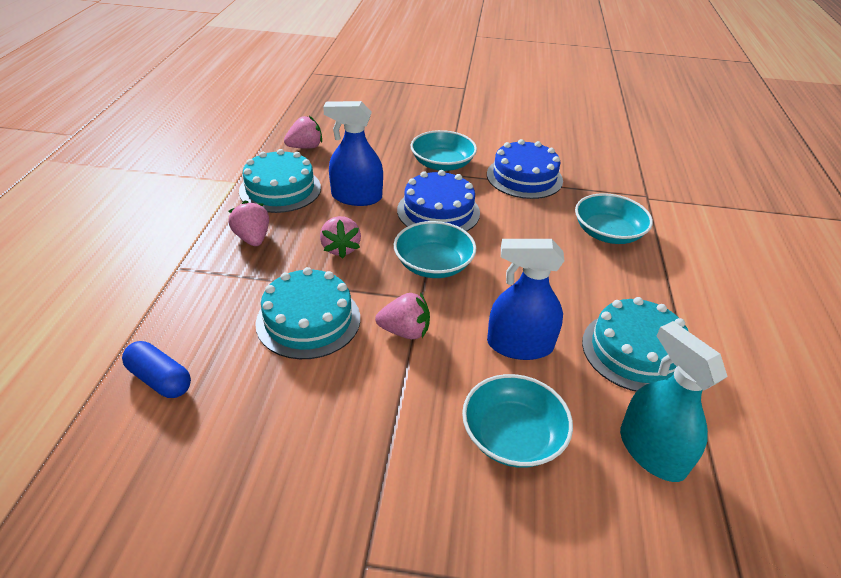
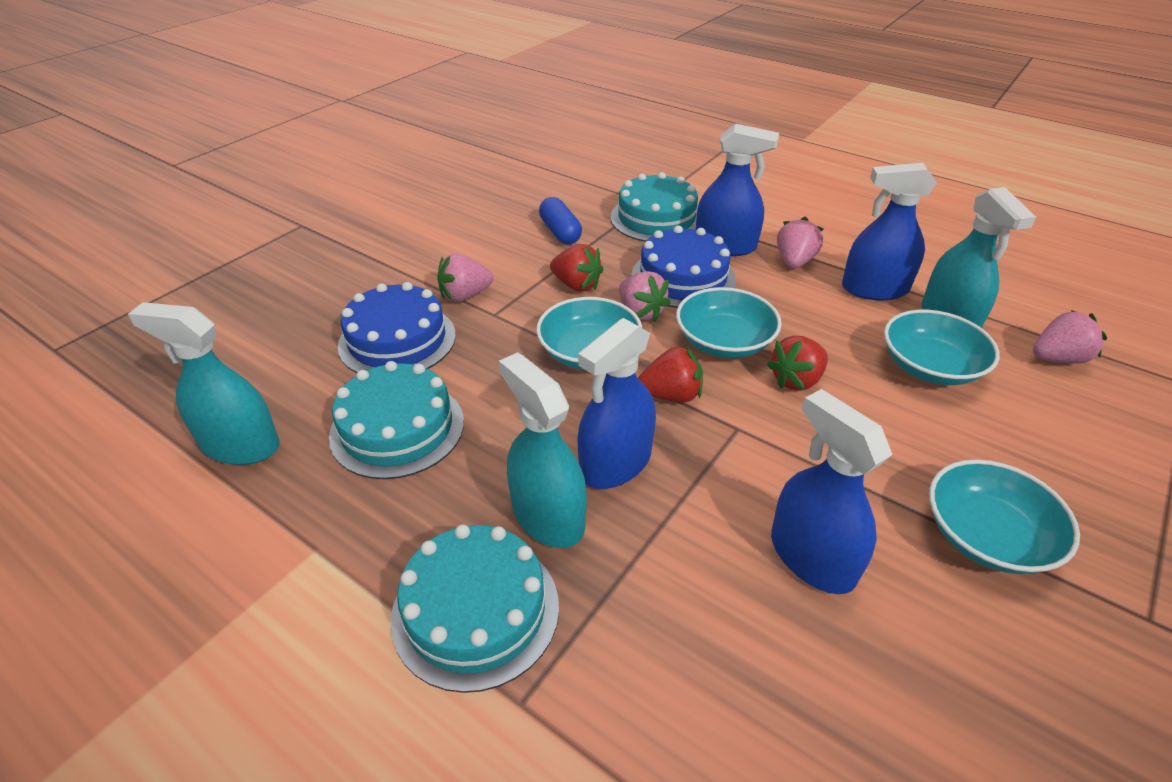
blue spray bottle: 2 -> 4
red strawberry: 0 -> 3
turquoise spray bottle: 1 -> 3

